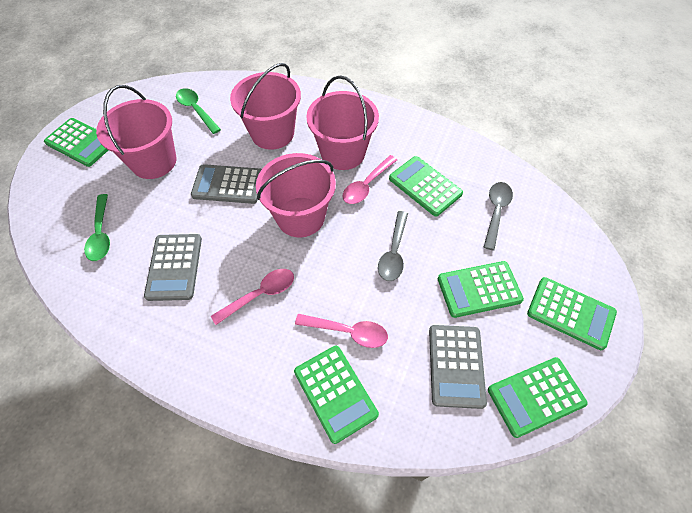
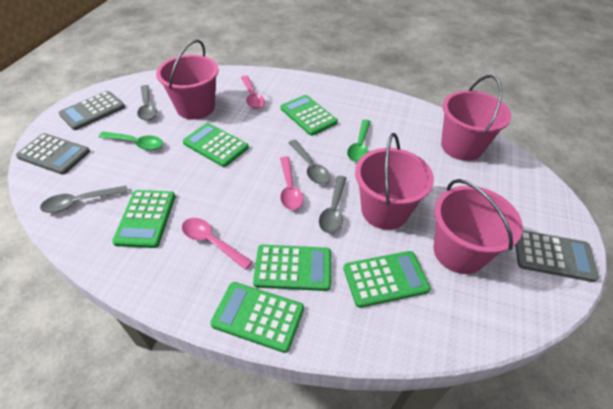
grey spoon: 2 -> 4

